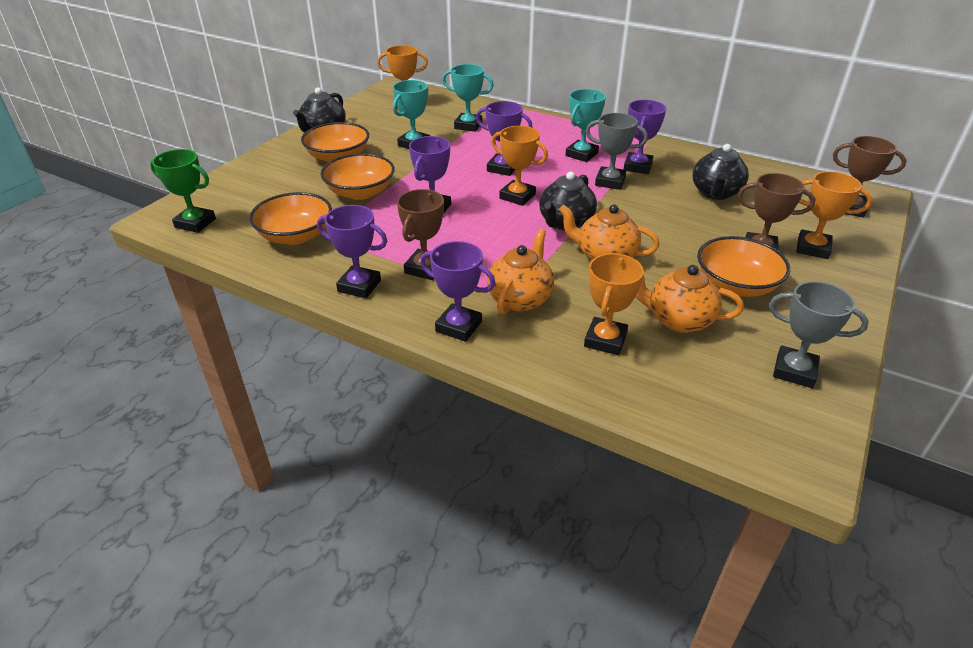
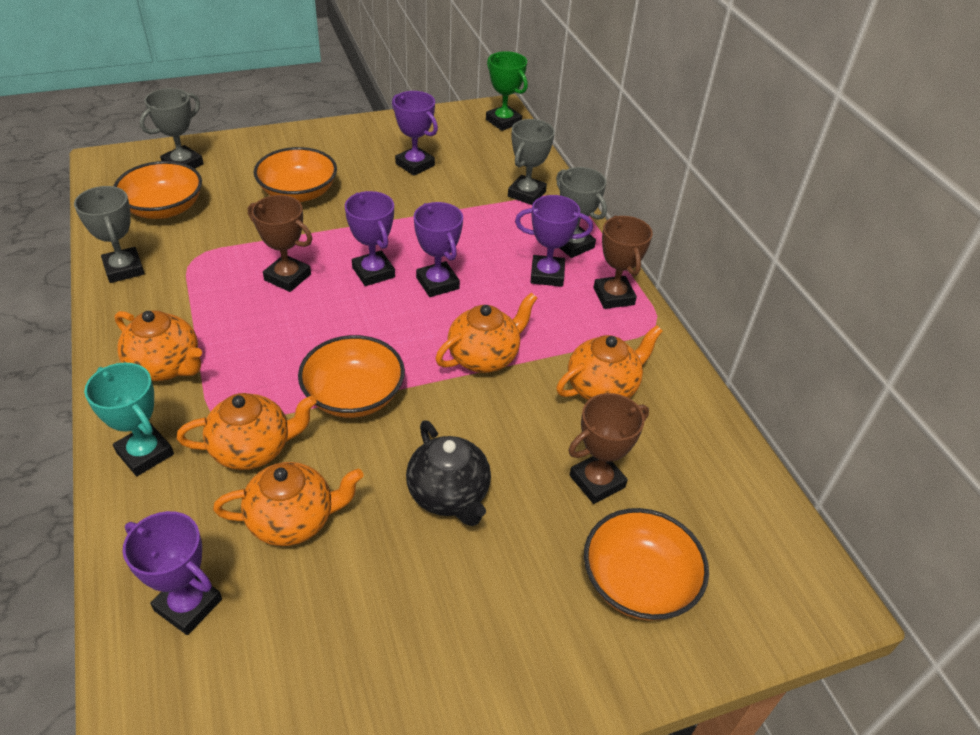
black teapot: 3 -> 1
grey trophy: 2 -> 4
orange teapot: 3 -> 5
orange trophy: 4 -> 0
turquoise trophy: 3 -> 1

